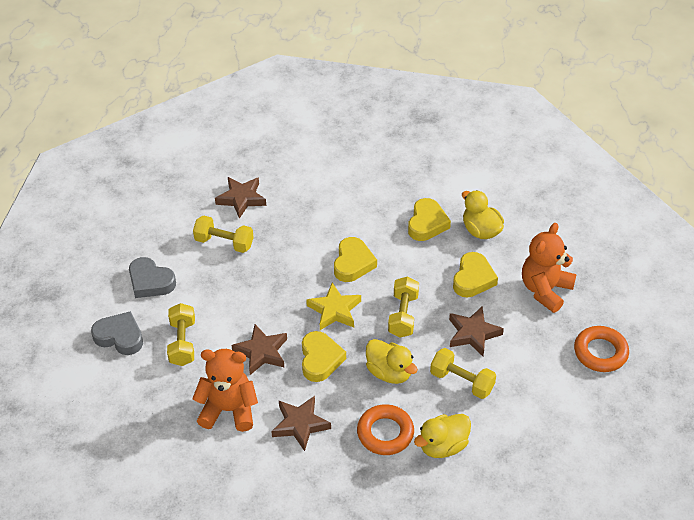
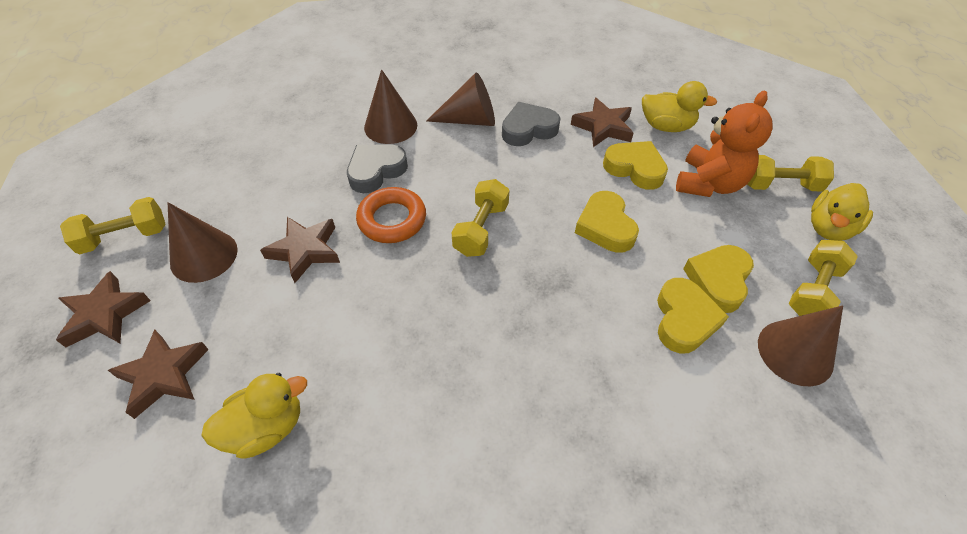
brown cone: 0 -> 4
orange ring: 2 -> 1
orange teddy bear: 2 -> 1
yellow star: 1 -> 0

